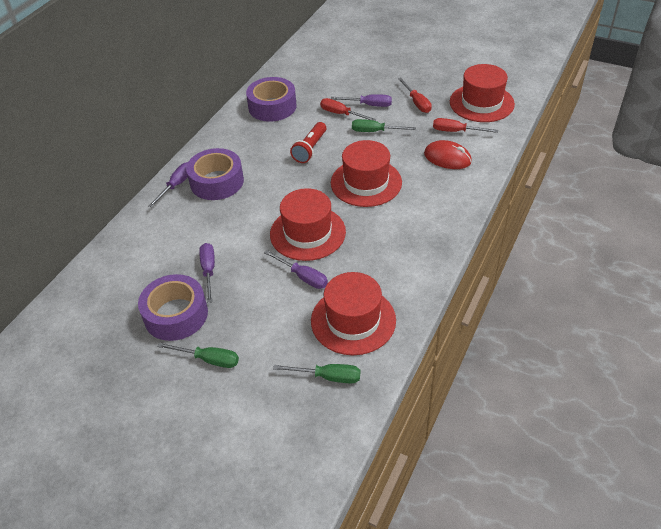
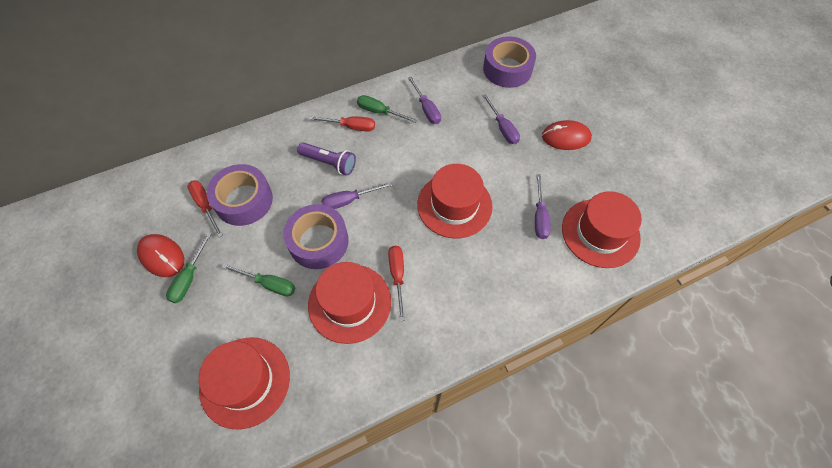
purple flashlight: 0 -> 1
red flashlight: 1 -> 0
red mouse: 1 -> 2

